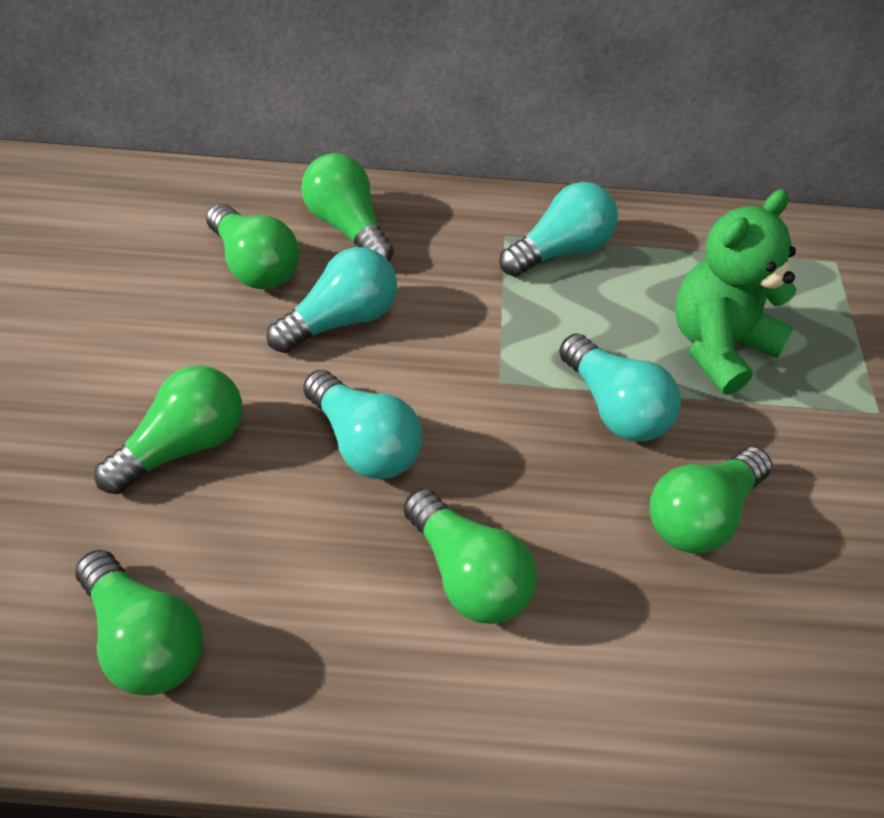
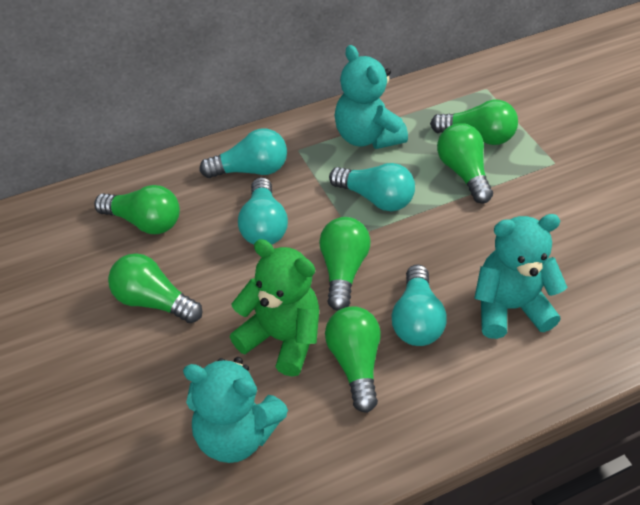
turquoise teddy bear: 0 -> 3

